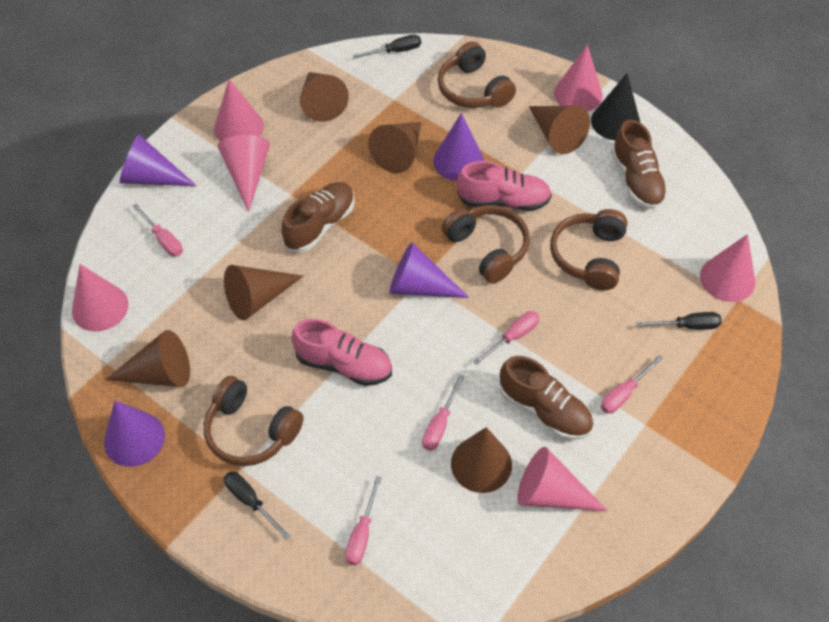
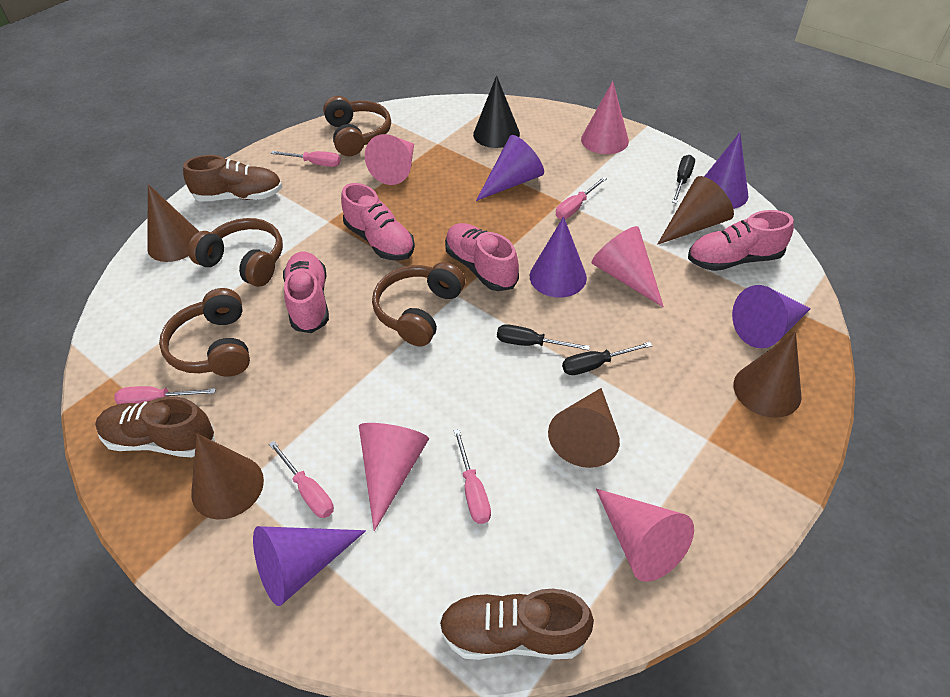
brown cone: 6 -> 5
pink cone: 6 -> 5
pink shoe: 2 -> 4
purple cone: 4 -> 5

